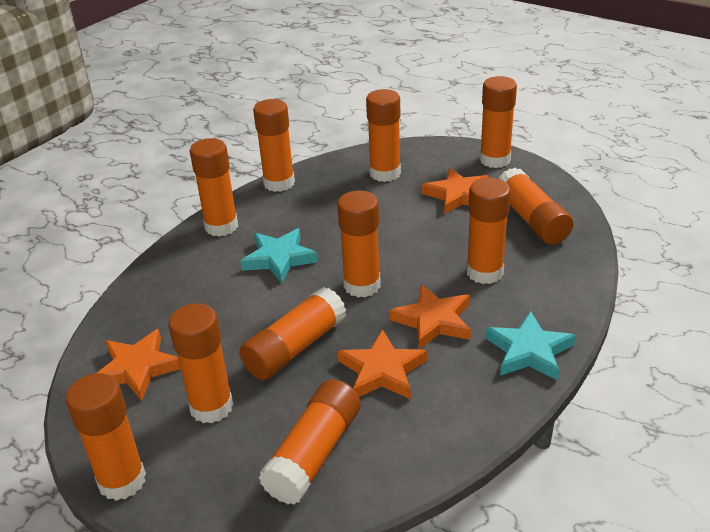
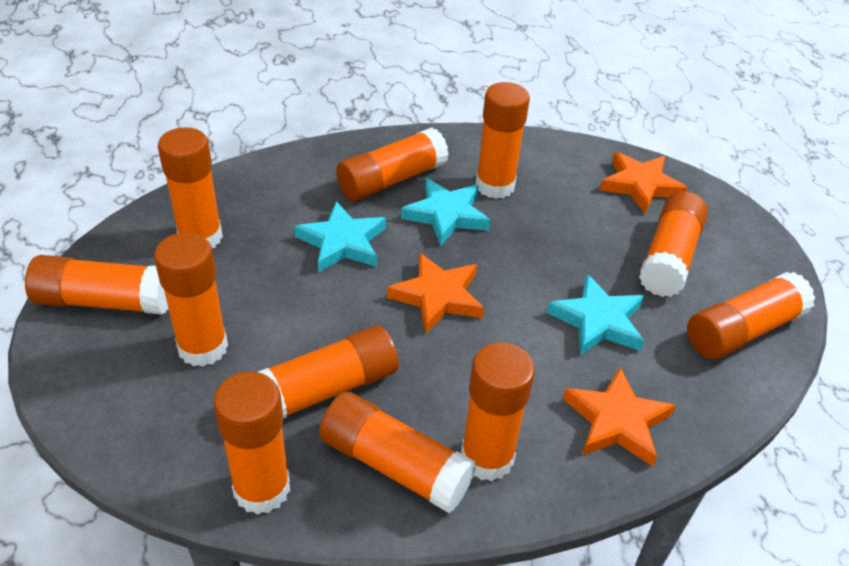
orange star: 4 -> 3
turquoise star: 2 -> 3

